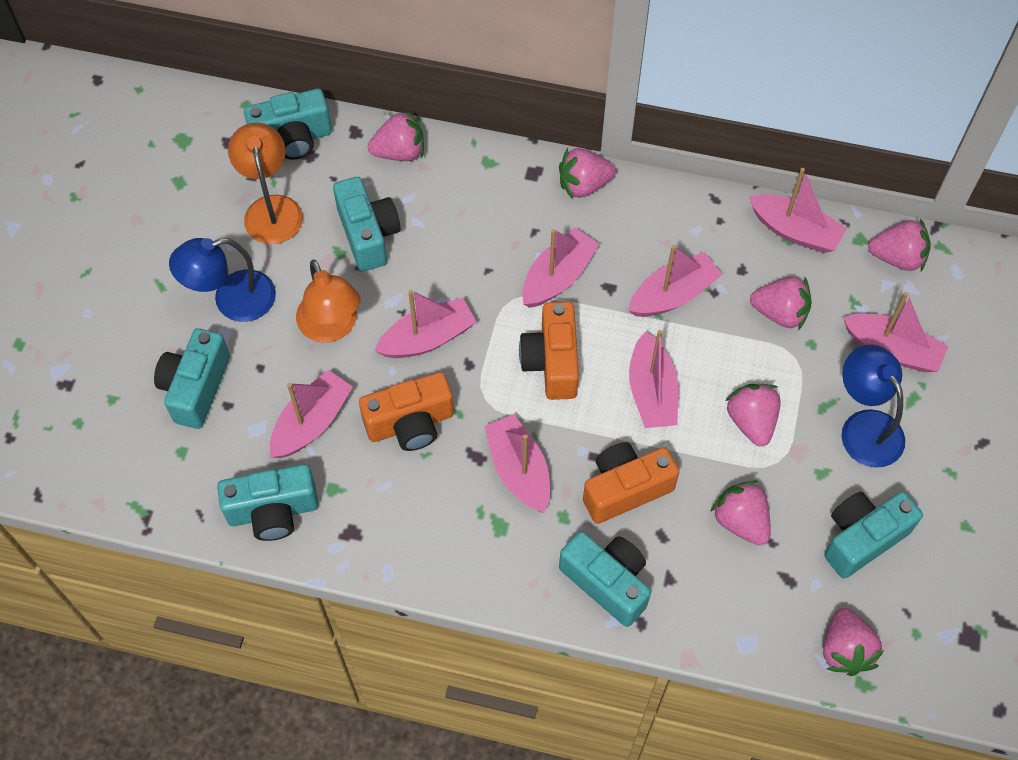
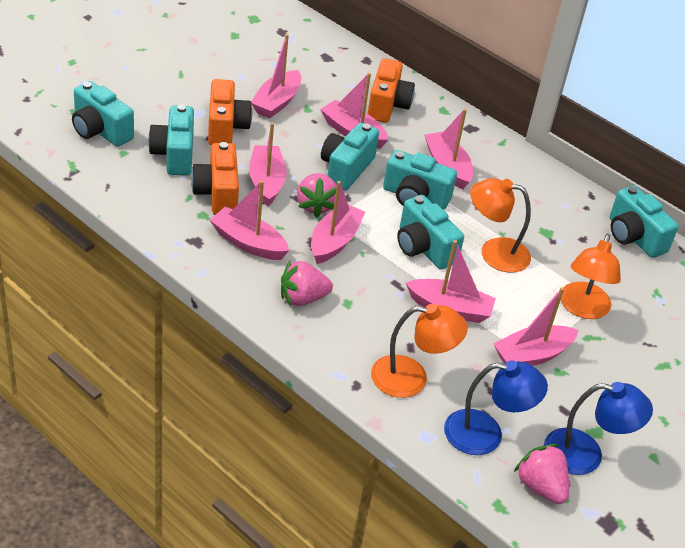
orange lamp: 2 -> 3
pink strawberry: 7 -> 3

